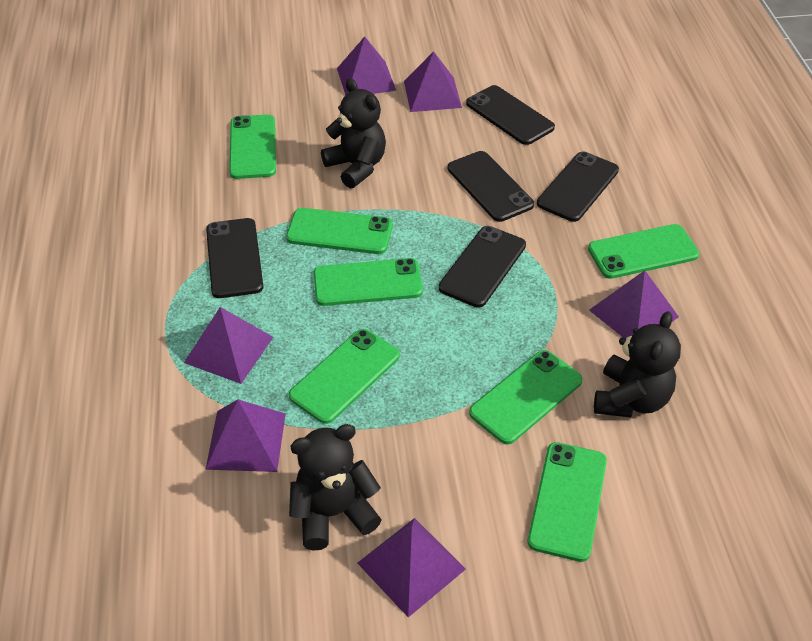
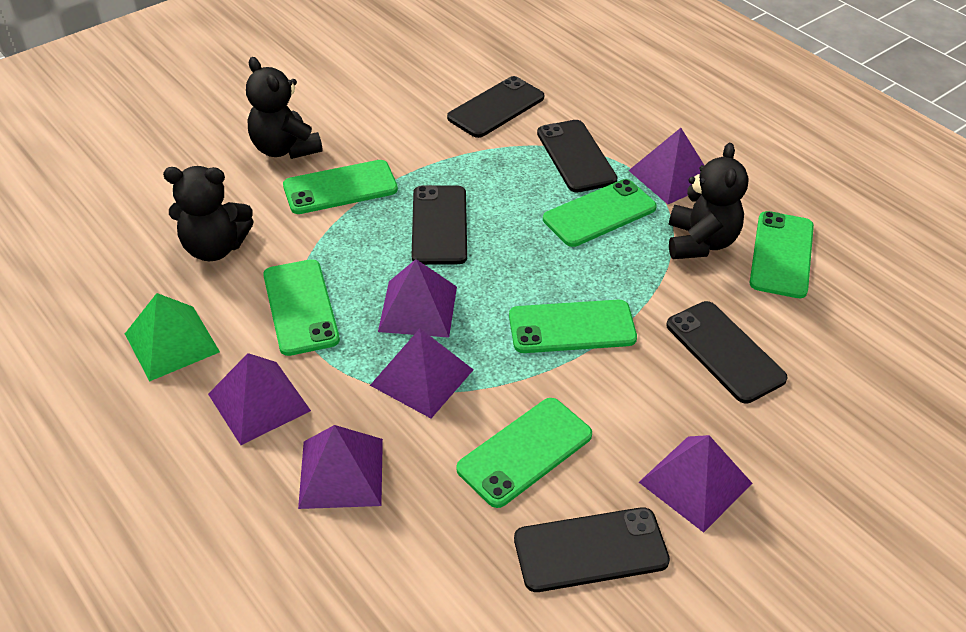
green phone: 7 -> 6
green pyramid: 0 -> 1

